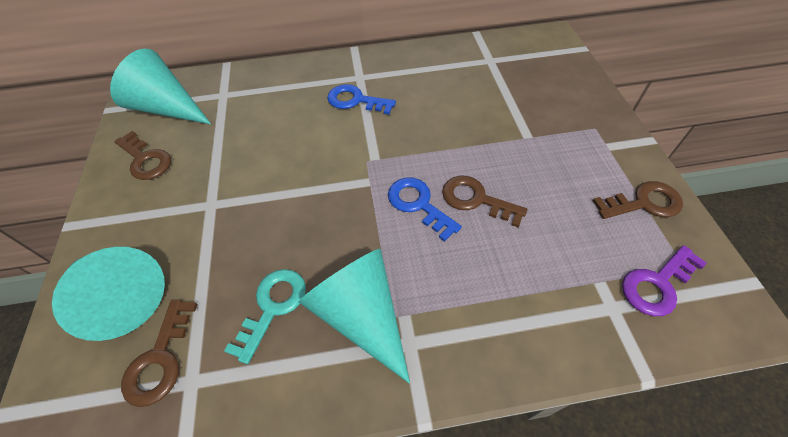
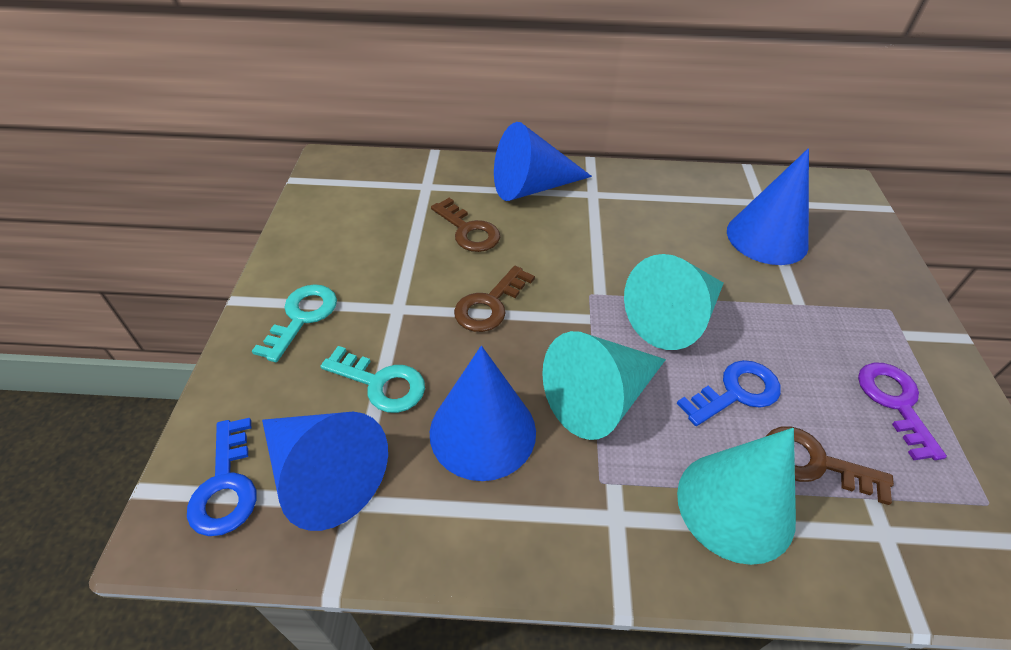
blue cone: 0 -> 4
brown key: 4 -> 3
turquoise key: 1 -> 2

